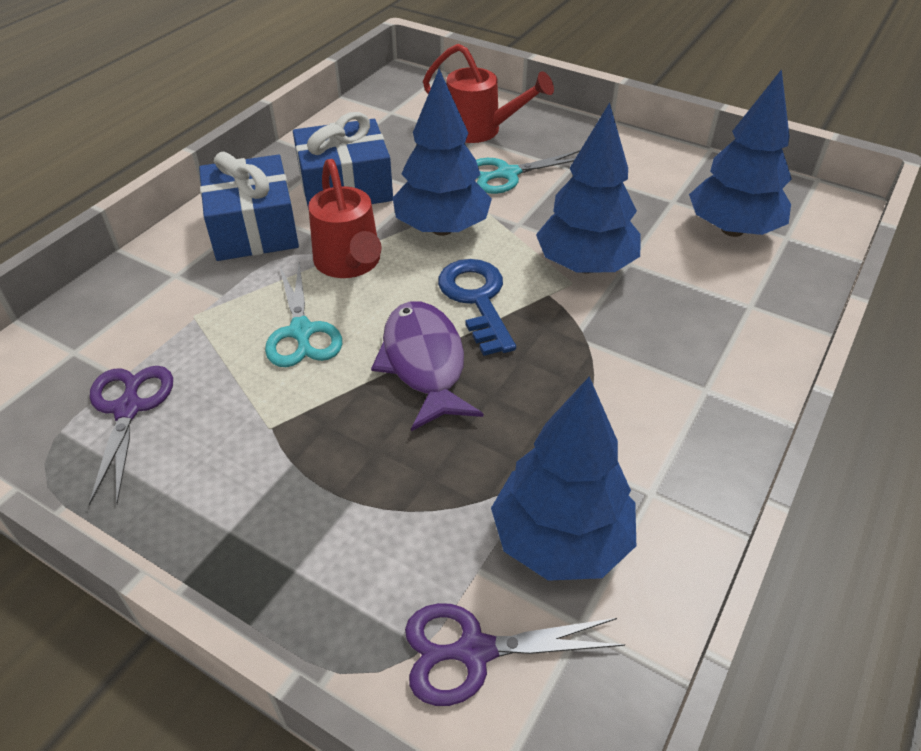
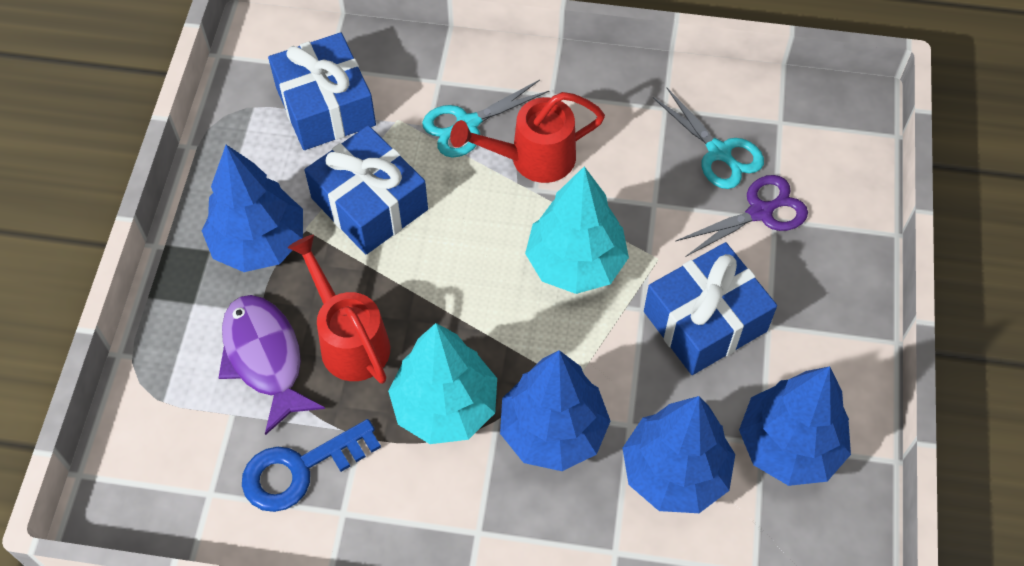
blue gift: 2 -> 3
purple scissors: 2 -> 1
turquoise tree: 0 -> 2

